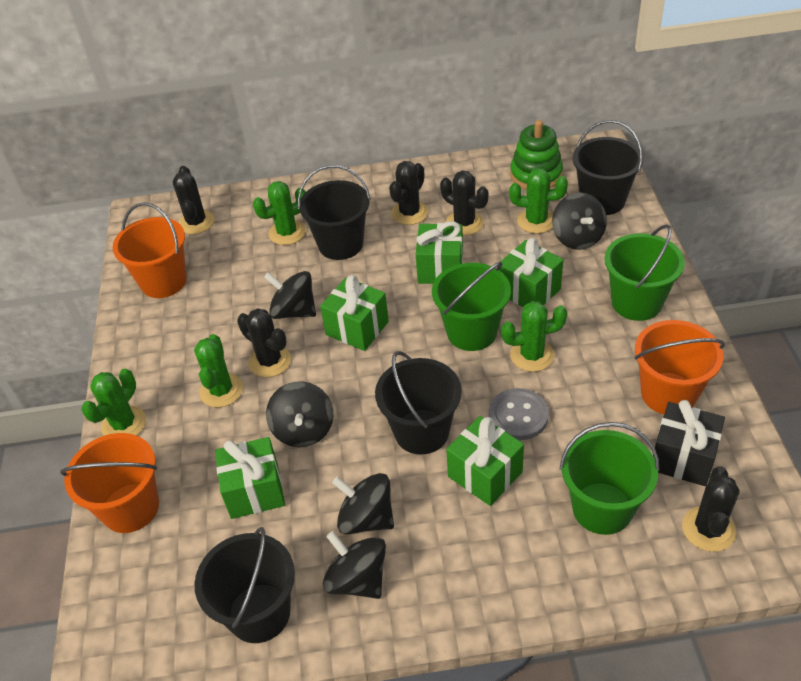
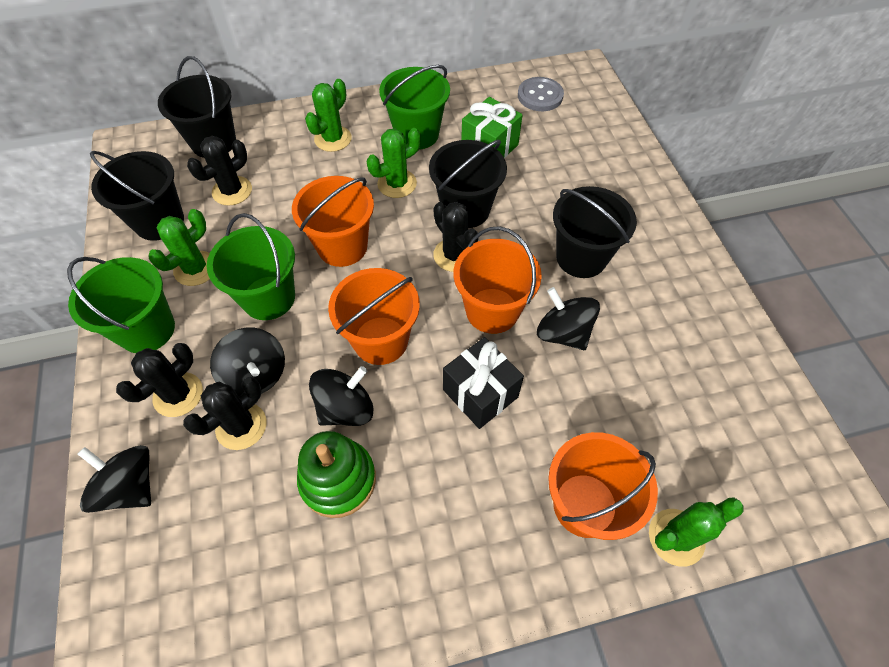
black cactus: 5 -> 4
black spinning top: 5 -> 4
green cactus: 5 -> 4
green gift: 5 -> 1
orange bucket: 3 -> 4

